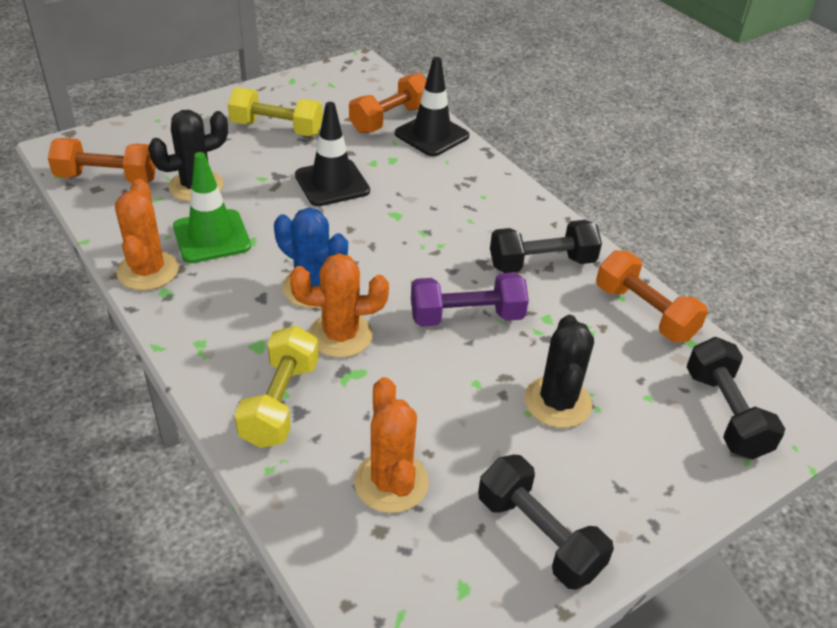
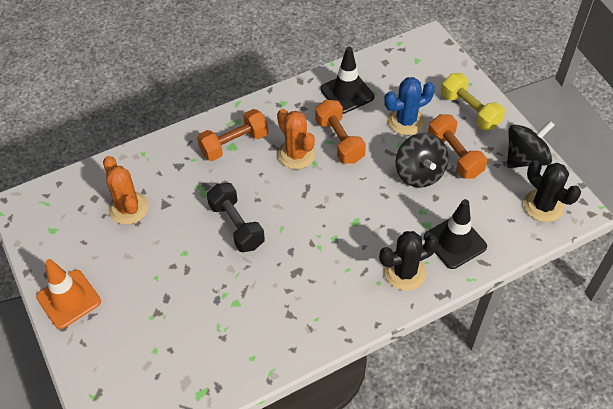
black dumbbell: 3 -> 1
black spinning top: 0 -> 2
green traffic cone: 1 -> 0
orange cactus: 3 -> 2
orange traffic cone: 0 -> 1
purple dumbbell: 1 -> 0
yellow dumbbell: 2 -> 1

